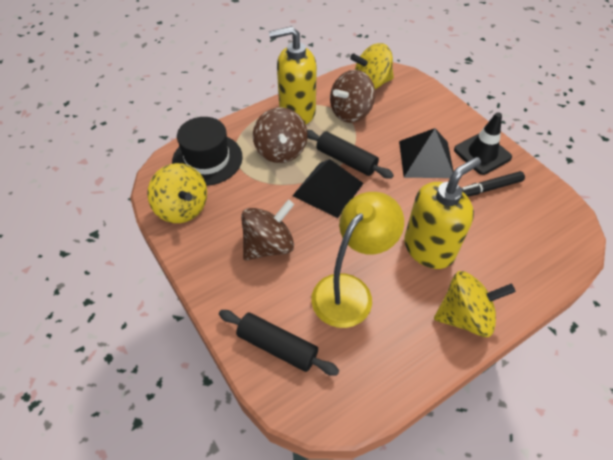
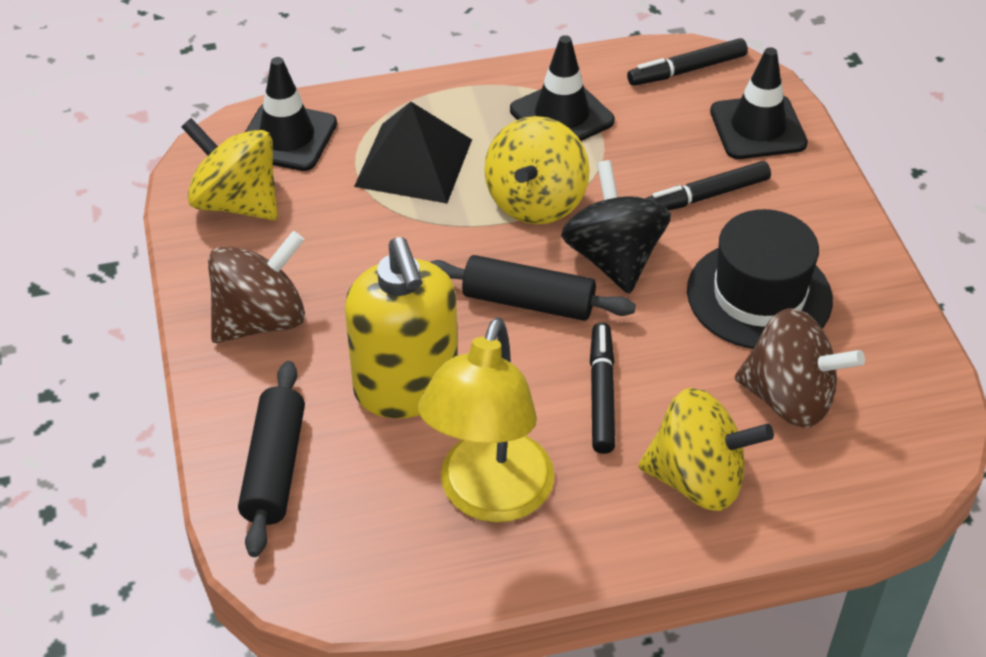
black marker: 1 -> 3
black pyramid: 2 -> 1
black spinning top: 0 -> 1
black traffic cone: 1 -> 3
brown spinning top: 3 -> 2
yellow soap dispenser: 2 -> 1

